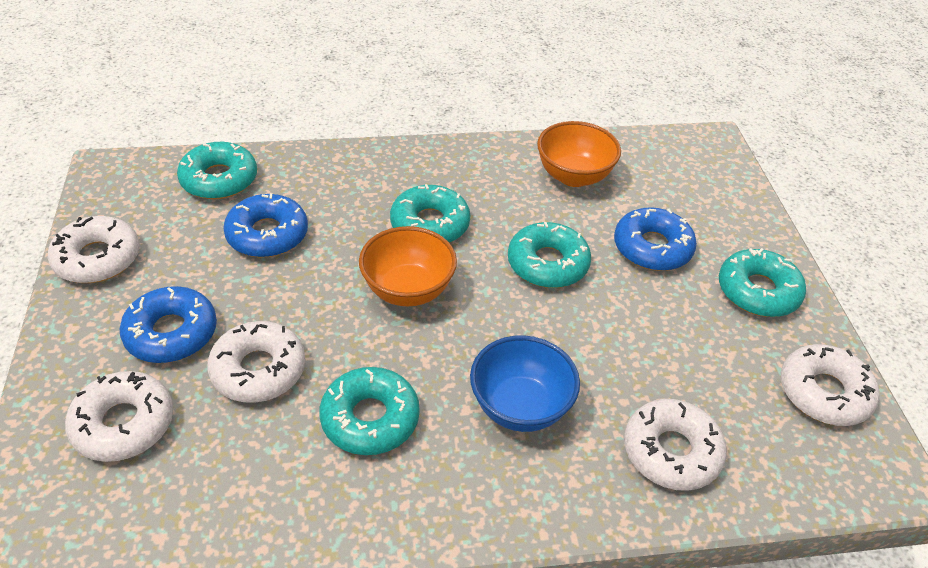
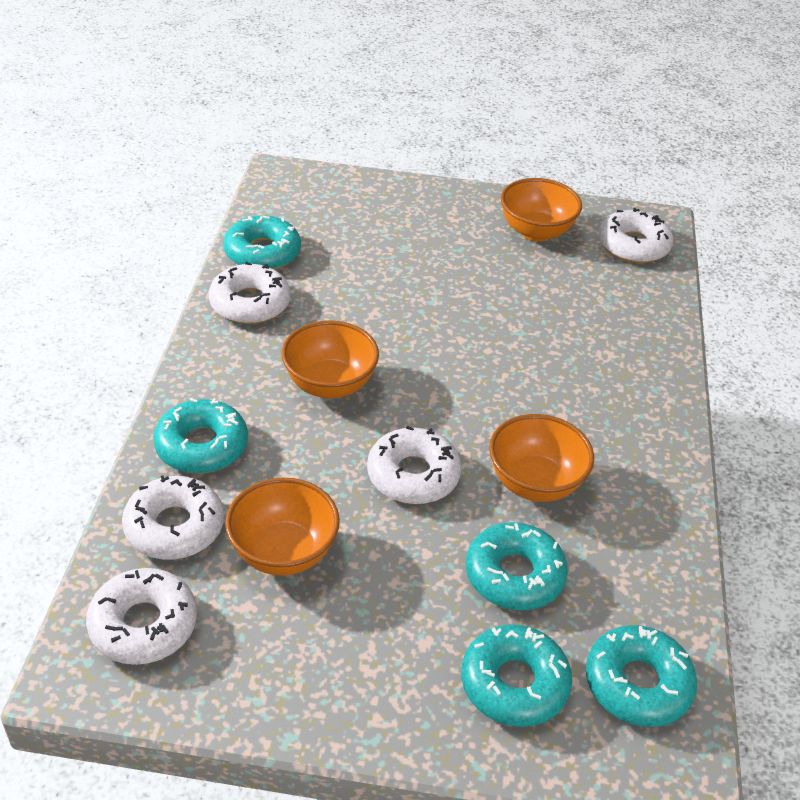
blue bowl: 1 -> 0
blue donut: 3 -> 0
orange bowl: 2 -> 4

